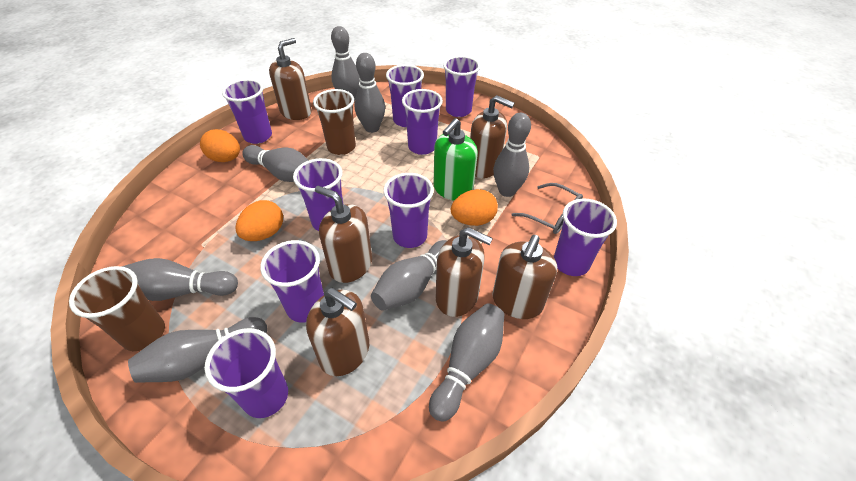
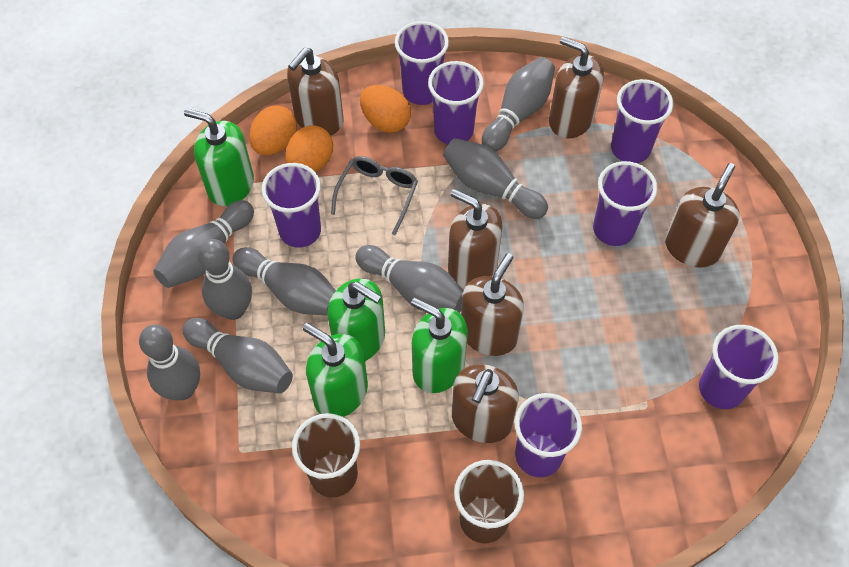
green soap dispenser: 1 -> 4
purple cup: 9 -> 7

